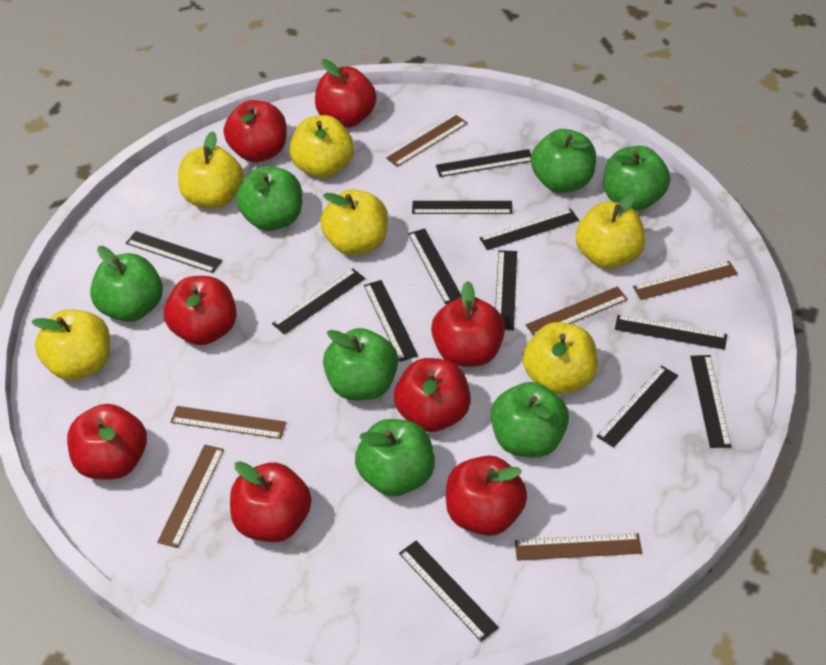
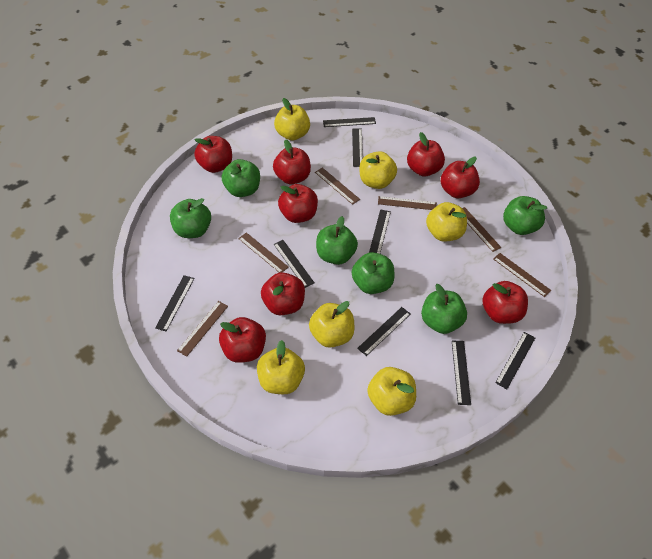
black ruler: 12 -> 8
green apple: 7 -> 6

